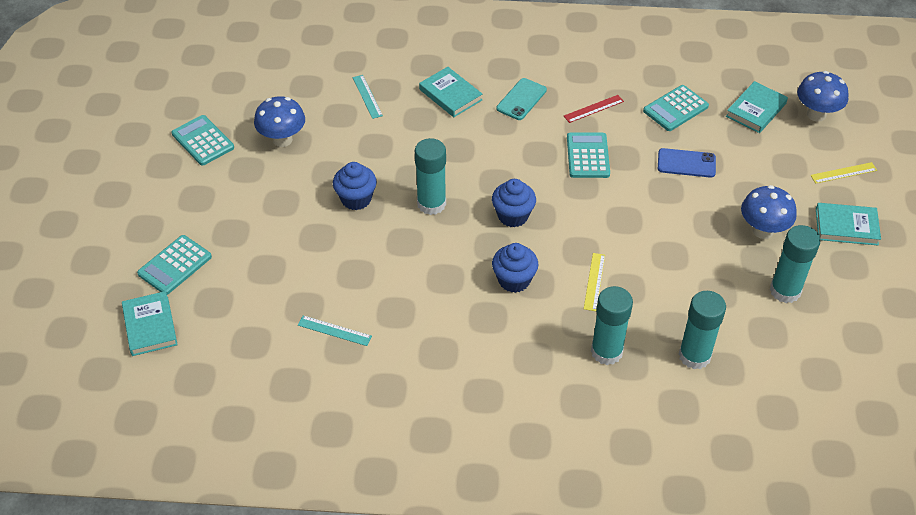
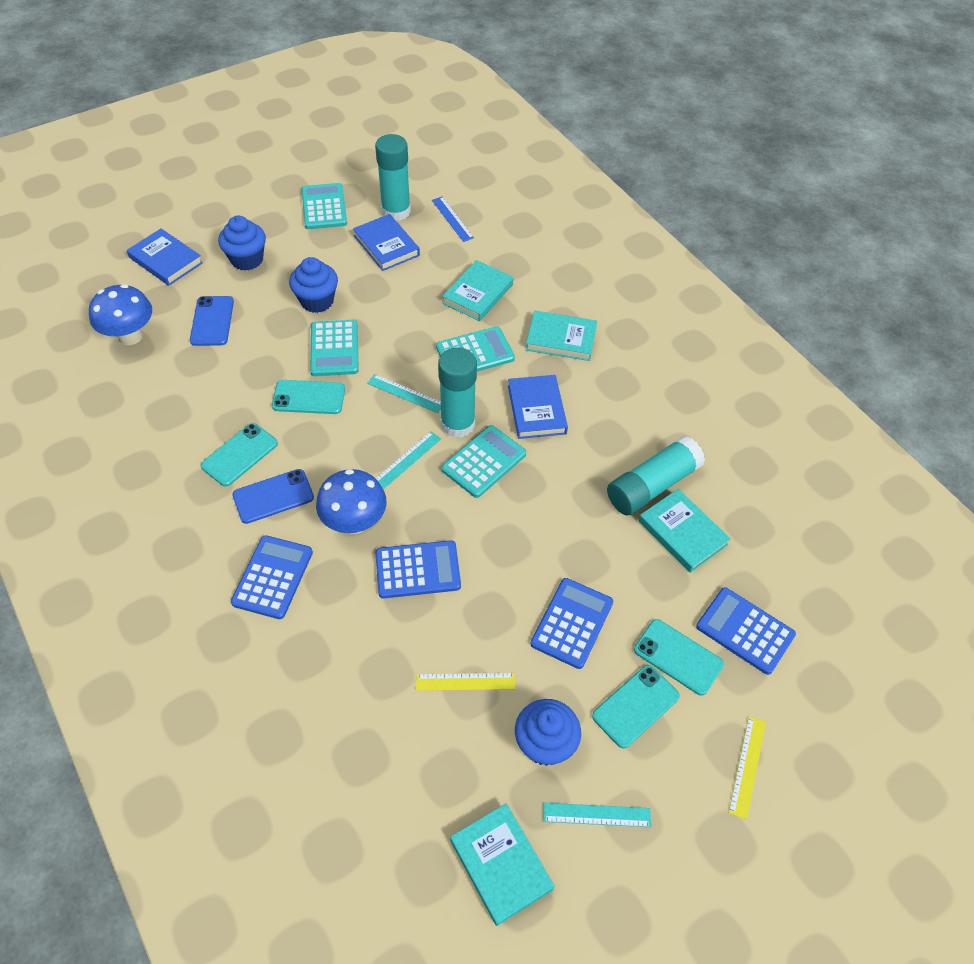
blue book: 0 -> 3
blue calculator: 0 -> 4
blue mushroom: 3 -> 2
blue phone: 1 -> 2
blue ruler: 0 -> 1
red ruler: 1 -> 0
turquoise glue stick: 4 -> 3
turquoise phone: 1 -> 4
turquoise ruler: 2 -> 3

